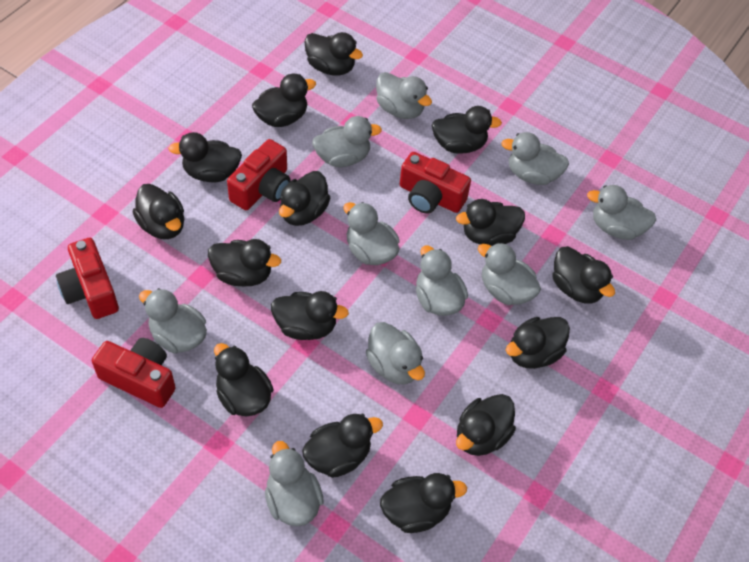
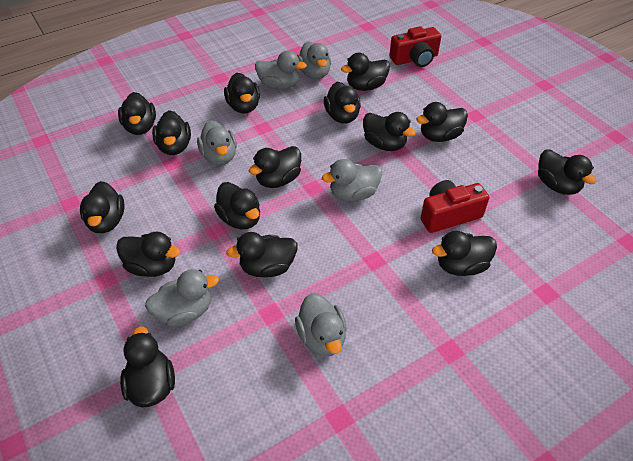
grey duck: 10 -> 6
red camera: 4 -> 2

